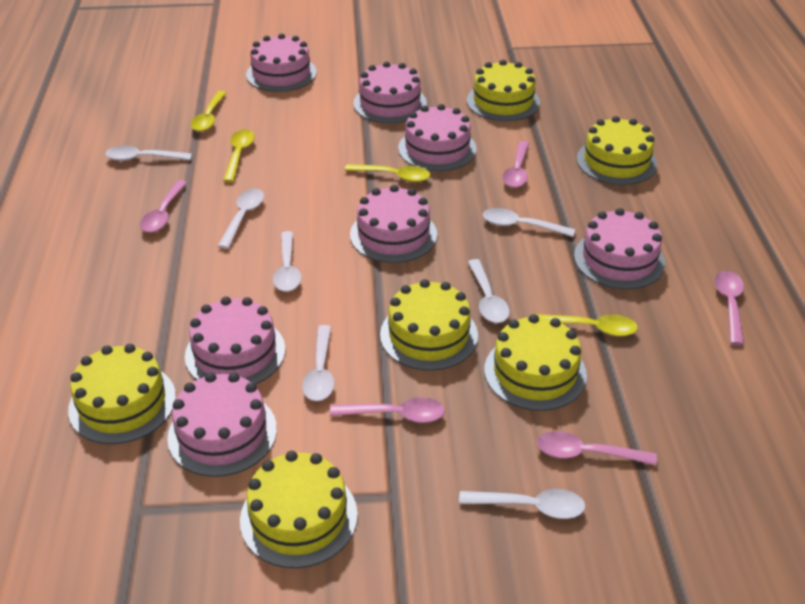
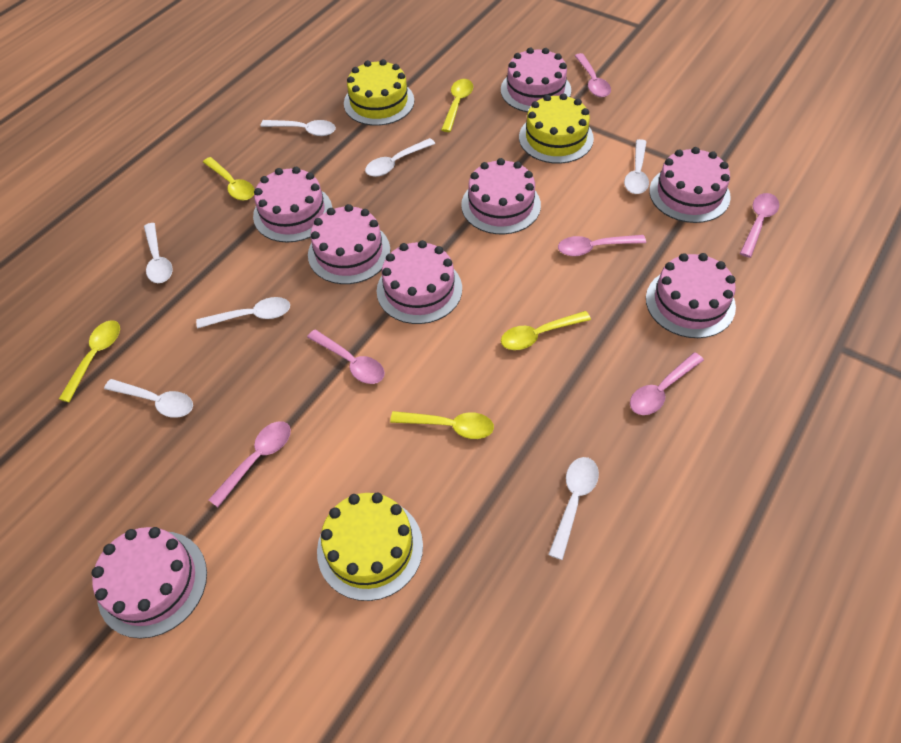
pink cake: 7 -> 8
pink spoon: 5 -> 6
yellow cake: 6 -> 3
yellow spoon: 4 -> 5

